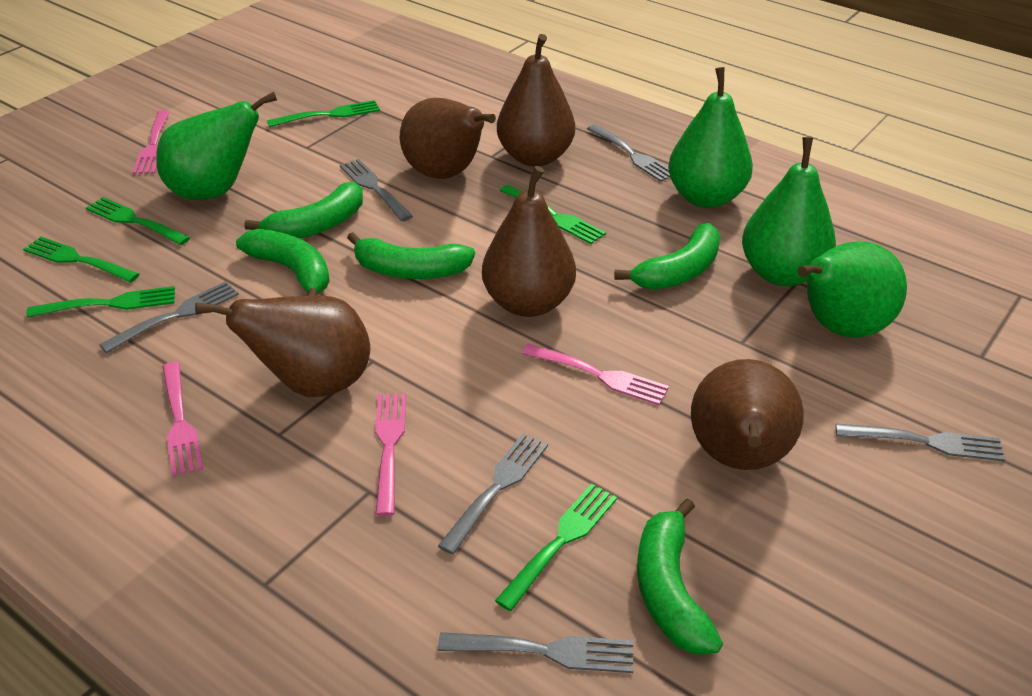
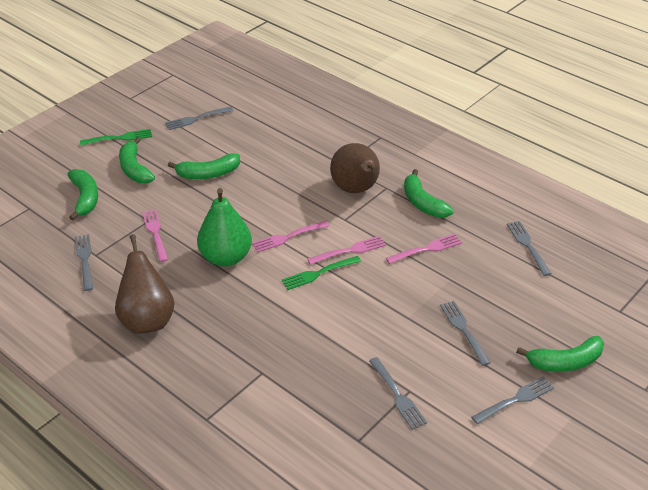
brown pear: 5 -> 2
green fork: 6 -> 2
green pear: 4 -> 1

